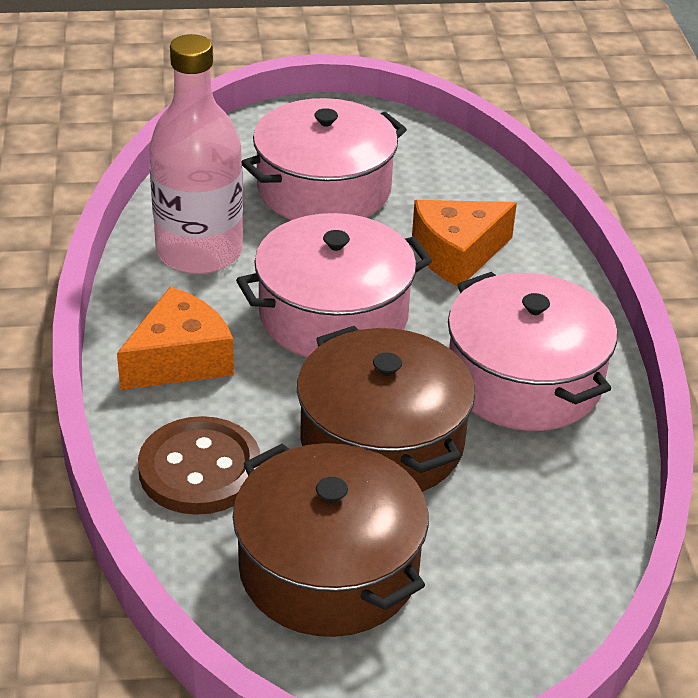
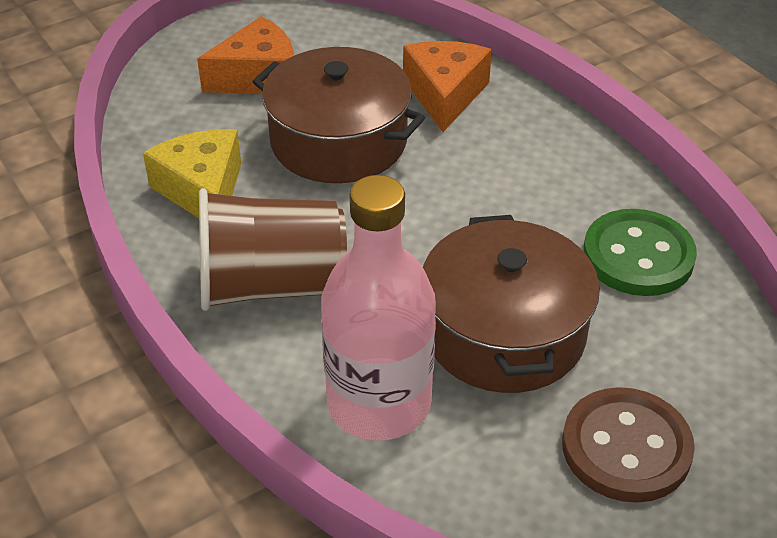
brown cup: 0 -> 1
green button: 0 -> 1
pink pot: 3 -> 0
yellow cheese: 0 -> 1

